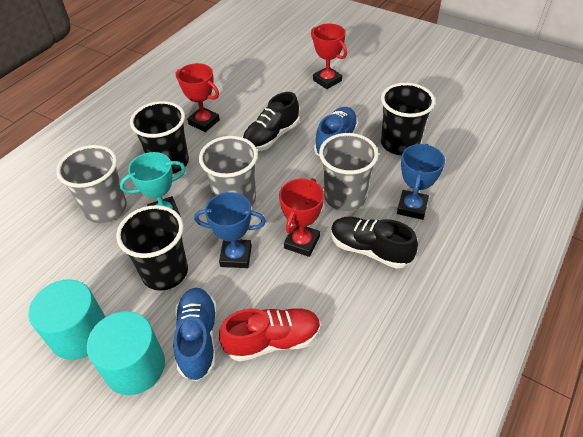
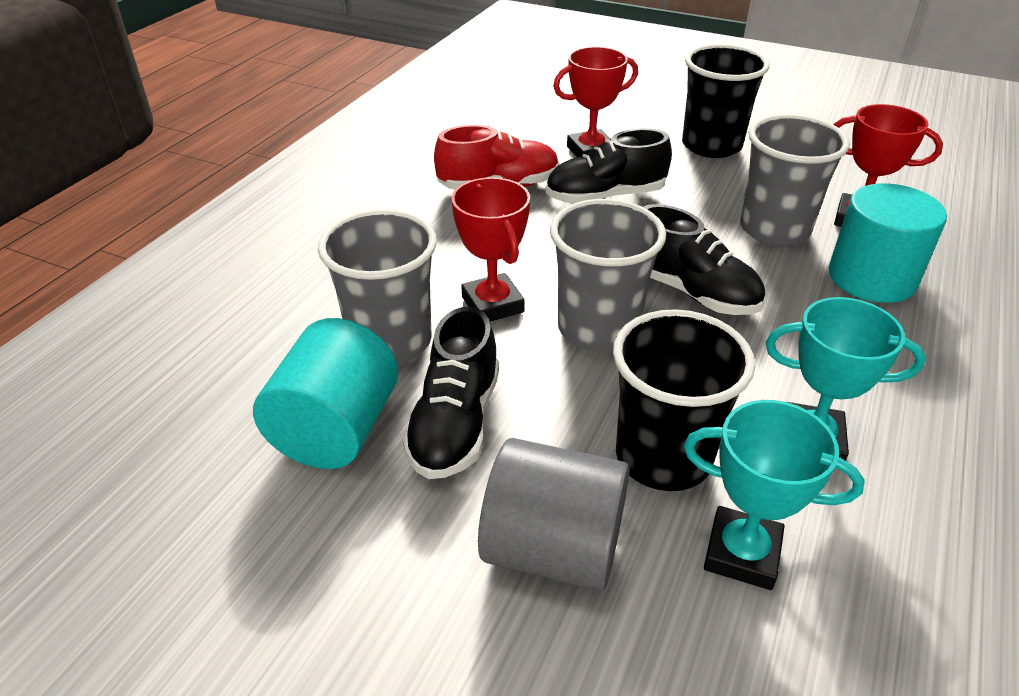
black cup: 3 -> 2
black shoe: 2 -> 3
blue shoe: 2 -> 0
blue trophy: 2 -> 0
grey cylinder: 0 -> 1
turquoise trophy: 1 -> 2

